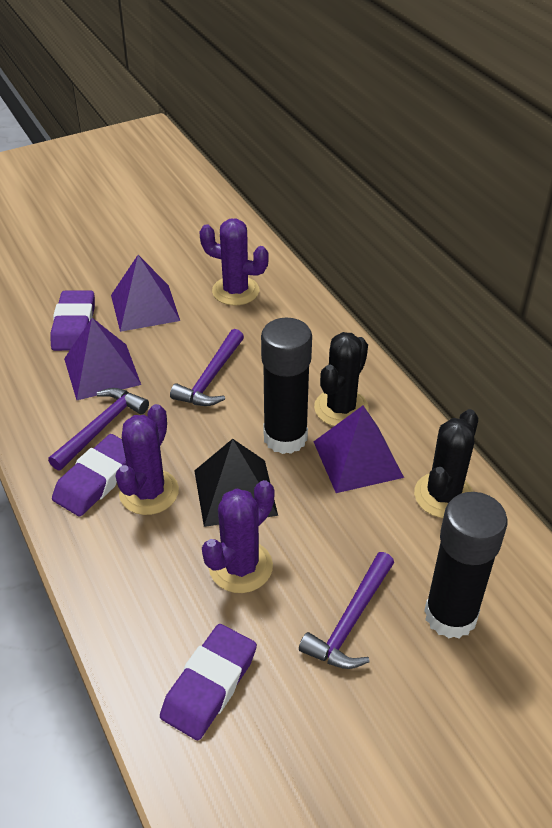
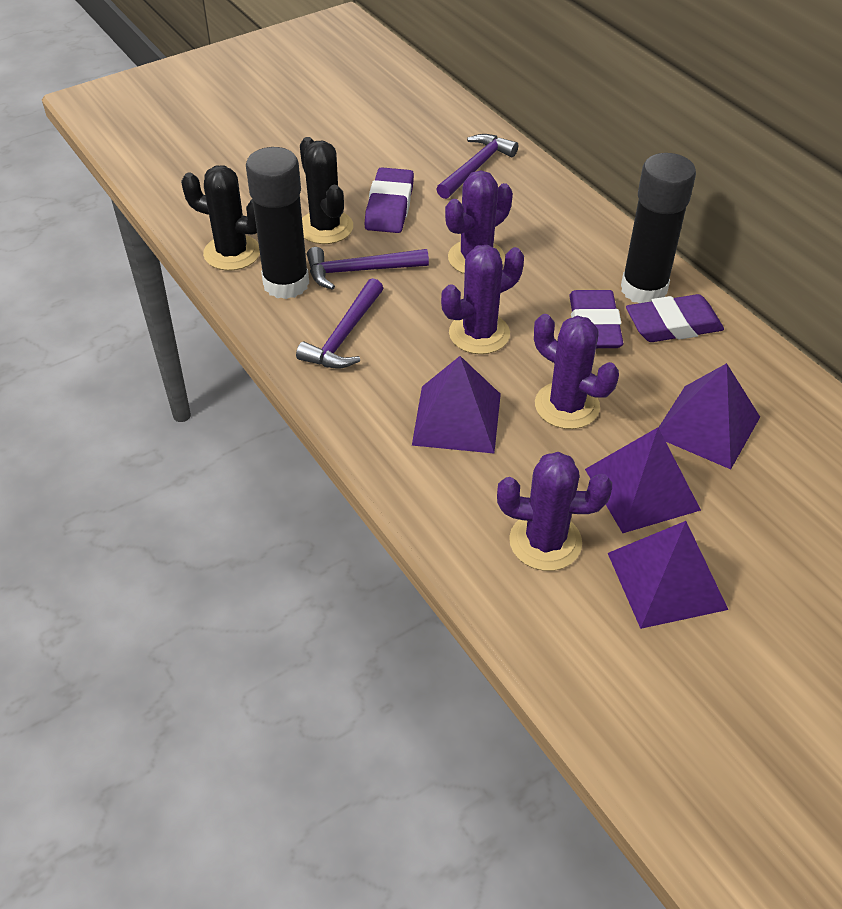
black pyramid: 1 -> 0
purple cactus: 3 -> 4
purple pyramid: 3 -> 4

